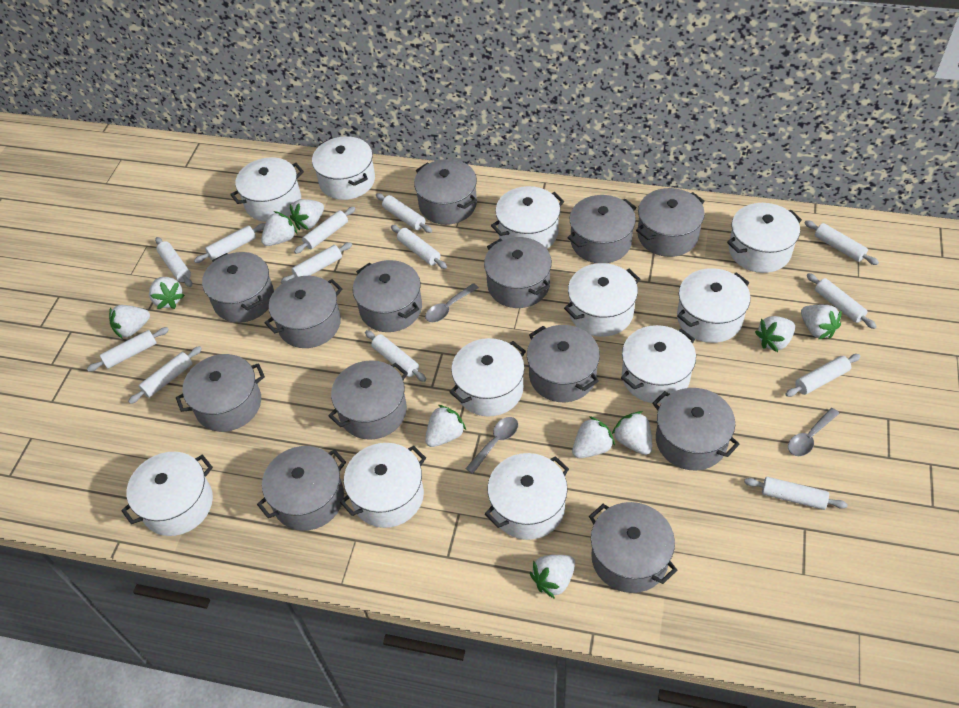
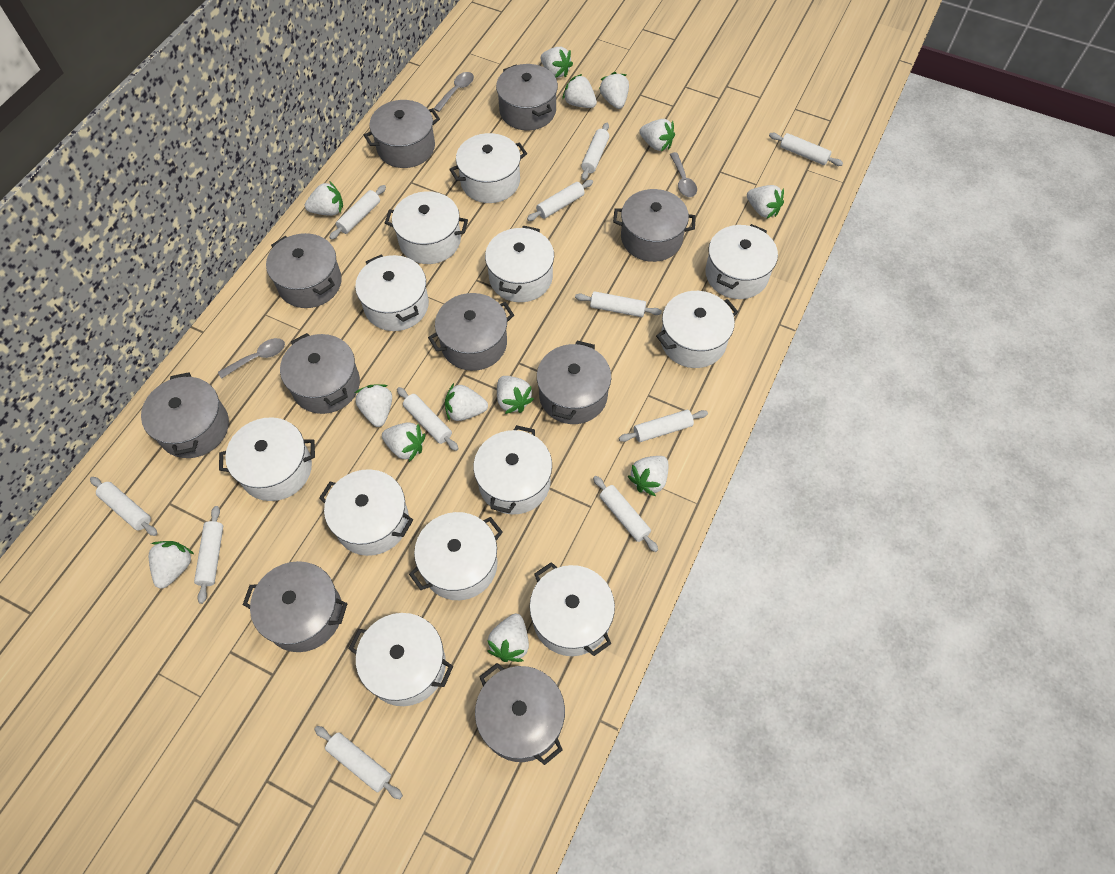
grey pot: 13 -> 10
white pot: 11 -> 12
white rolling pin: 13 -> 11
white strawberry: 10 -> 13

